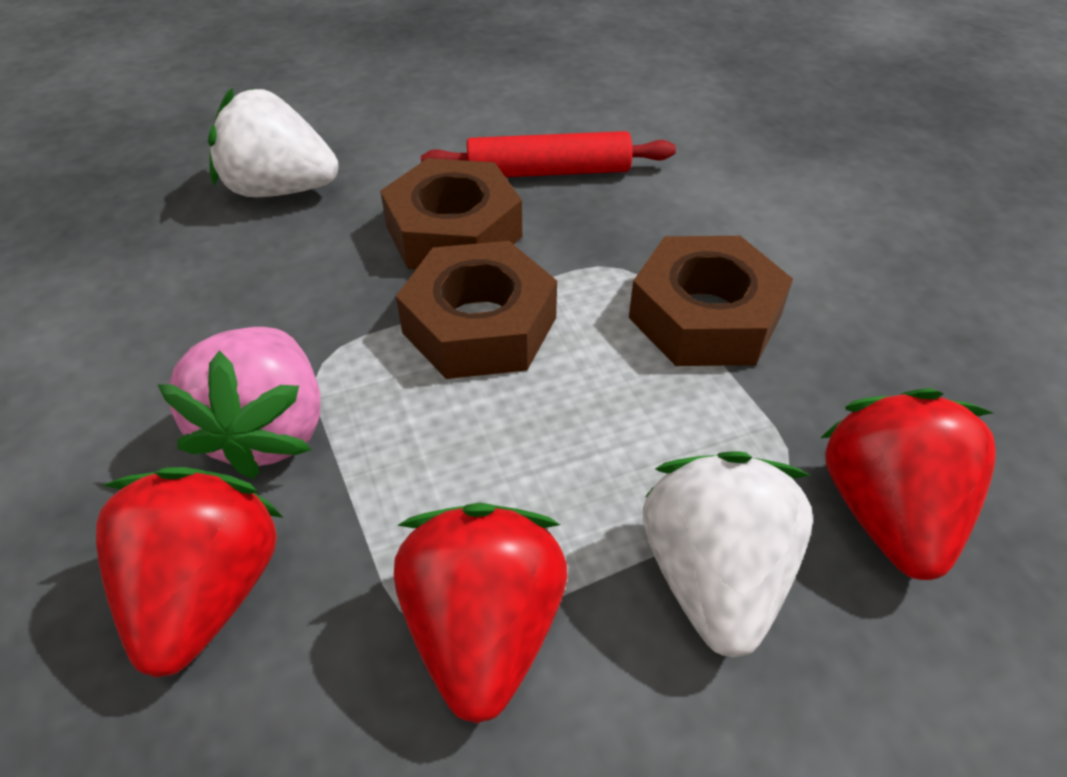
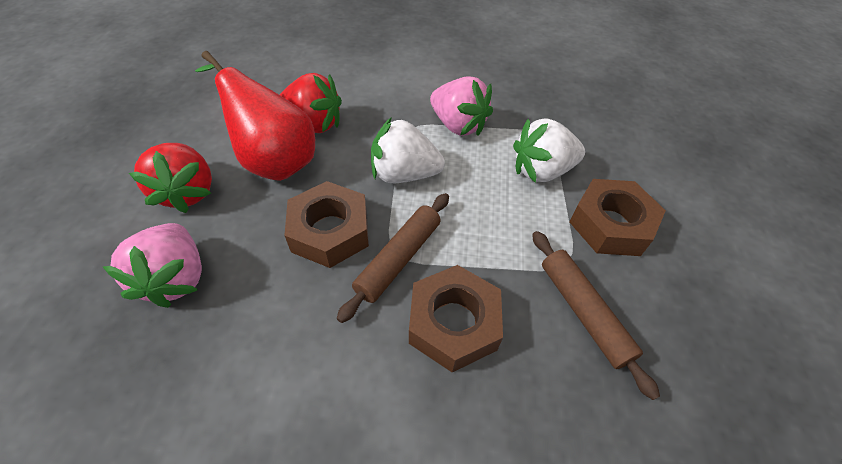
brown rolling pin: 0 -> 2
pink strawberry: 1 -> 2
red pear: 0 -> 1
red rolling pin: 1 -> 0
red strawberry: 3 -> 2

